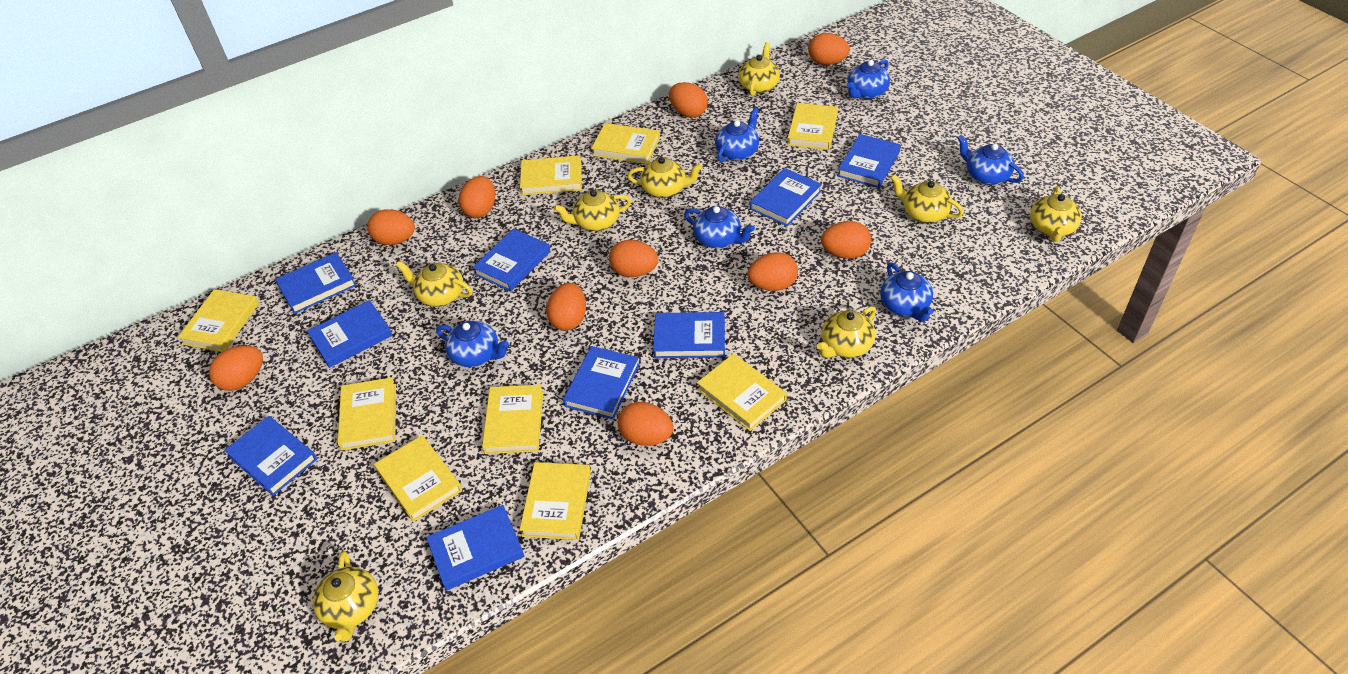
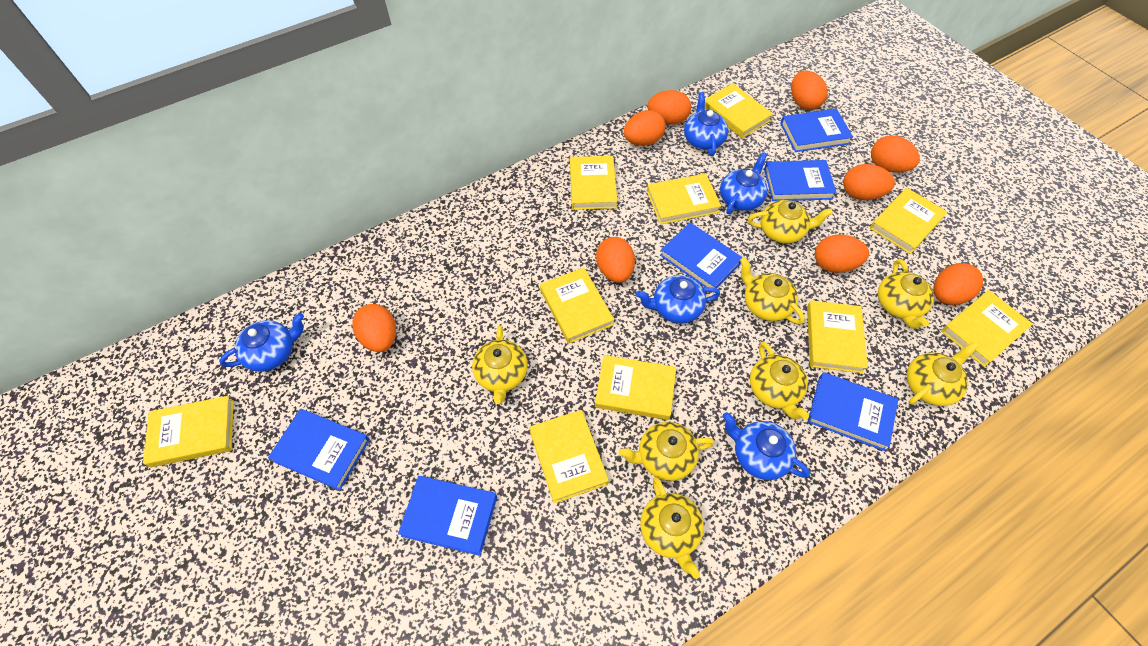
blue book: 9 -> 6
blue teapot: 6 -> 5
orange egg: 10 -> 9
yellow book: 9 -> 10

